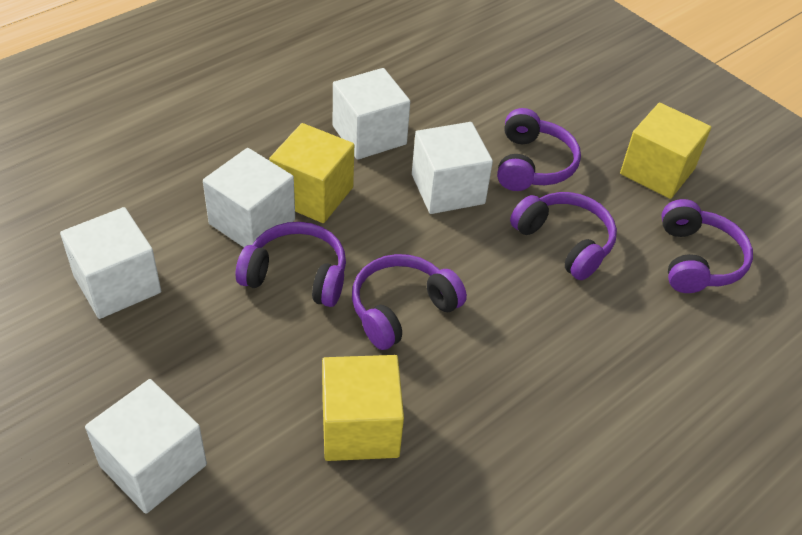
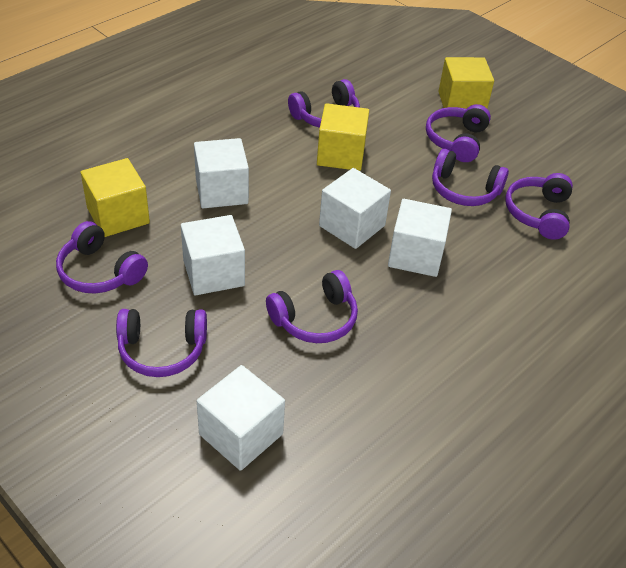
purple headphones: 5 -> 7

